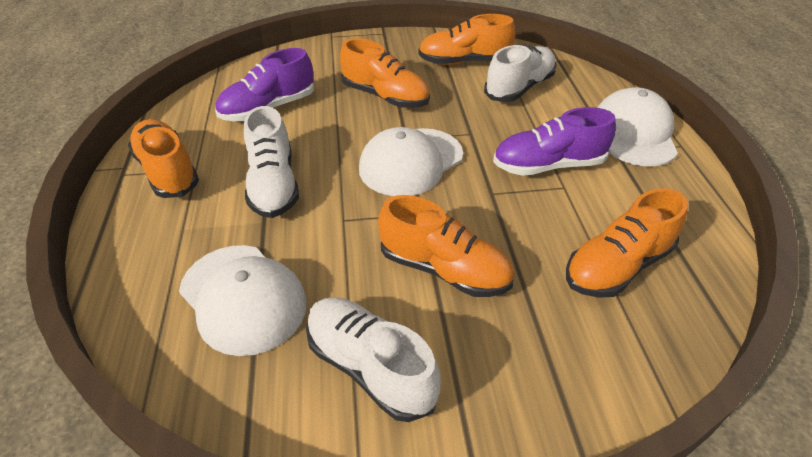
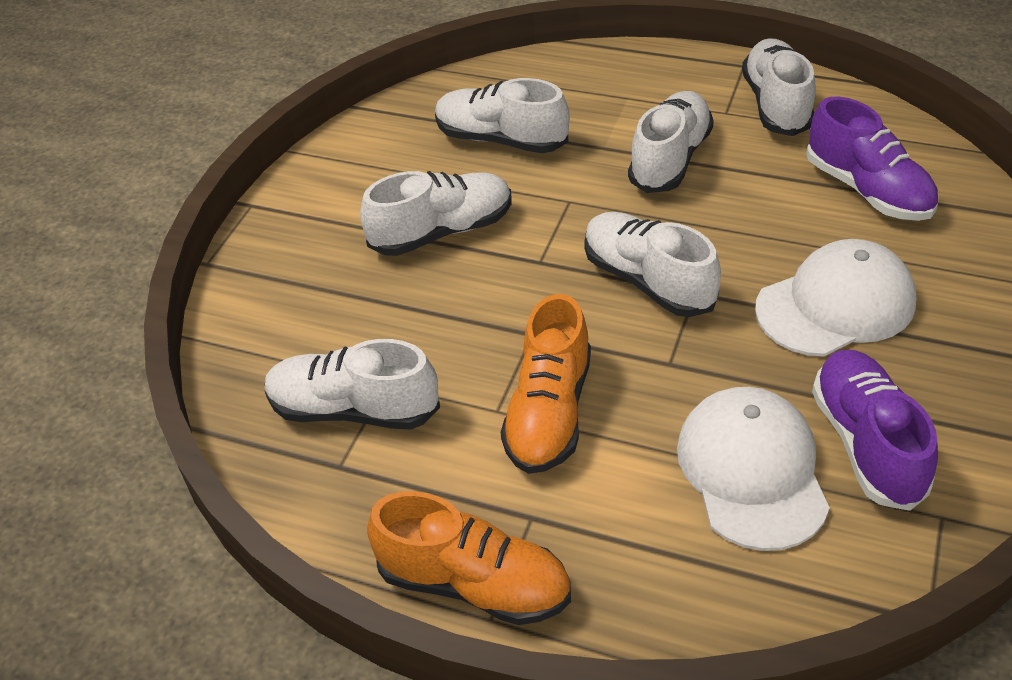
orange shoe: 5 -> 2
white cap: 3 -> 2
white shoe: 3 -> 6

